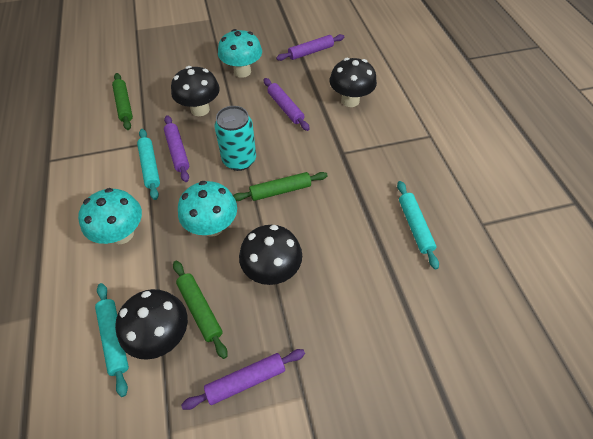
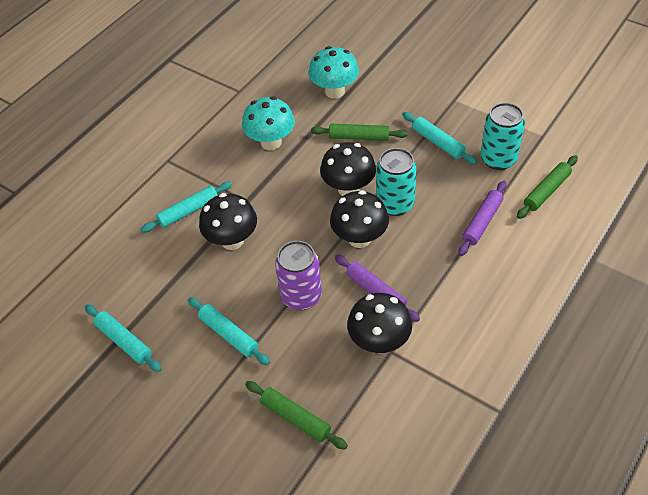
purple can: 0 -> 1
purple rolling pin: 4 -> 2
turquoise can: 1 -> 2
turquoise mushroom: 3 -> 2
turquoise rolling pin: 3 -> 4

